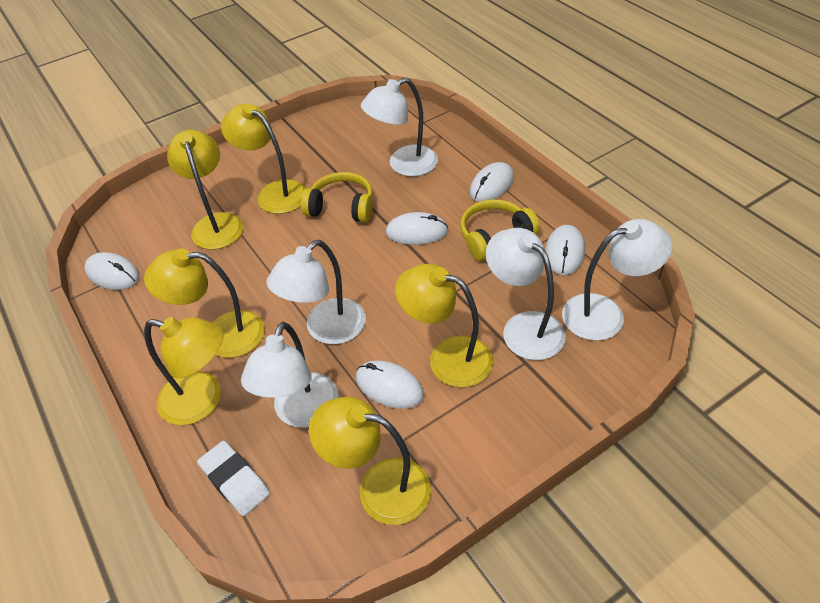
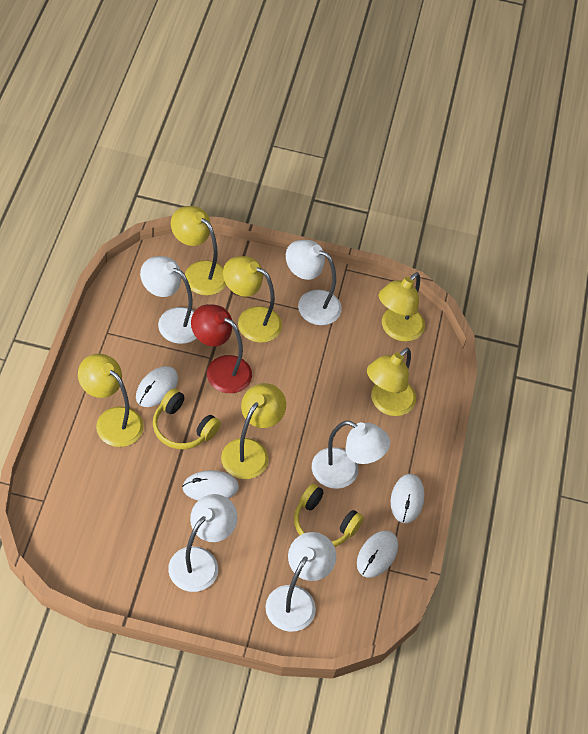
red lamp: 0 -> 1
white eraser: 1 -> 0
white mouse: 5 -> 4

